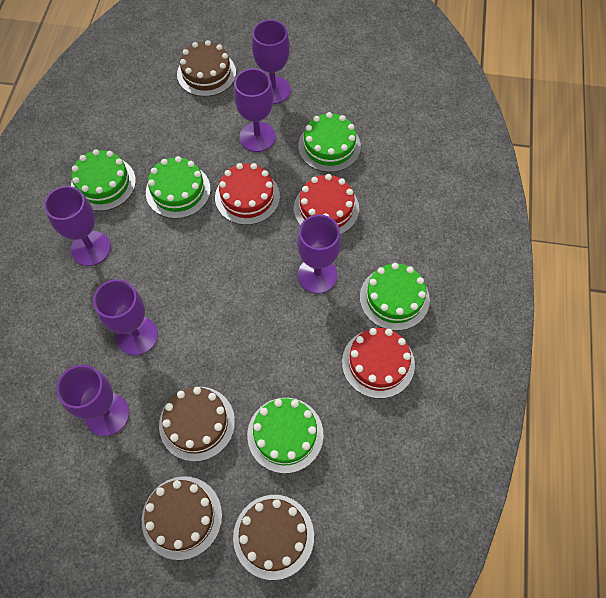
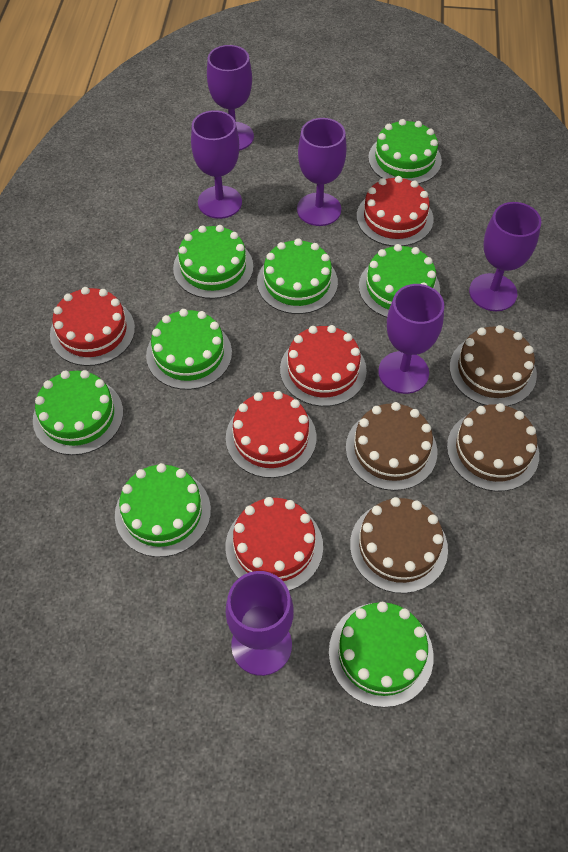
green cake: 5 -> 8
red cake: 3 -> 5

